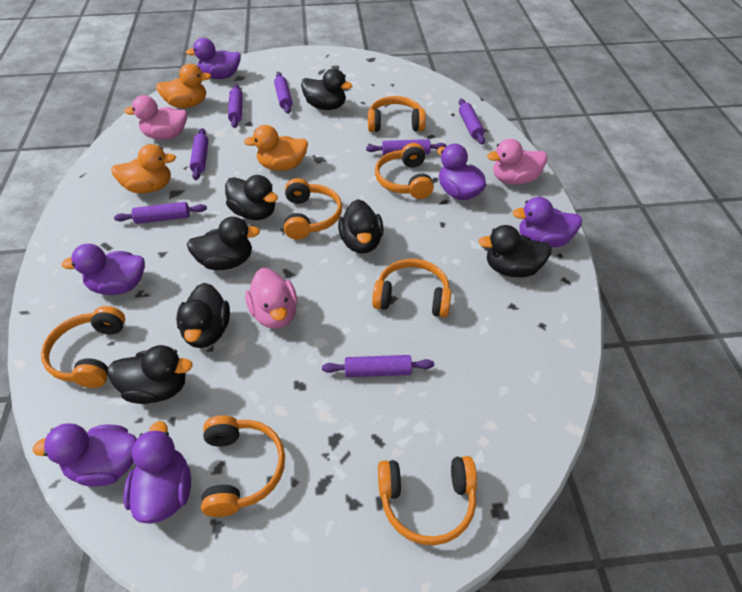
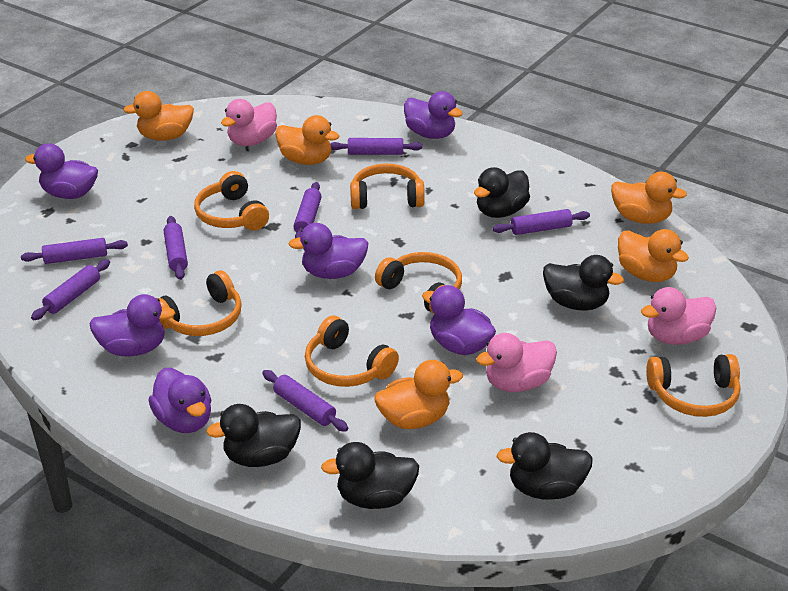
black duck: 7 -> 5
orange duck: 3 -> 5
orange headphones: 7 -> 6

